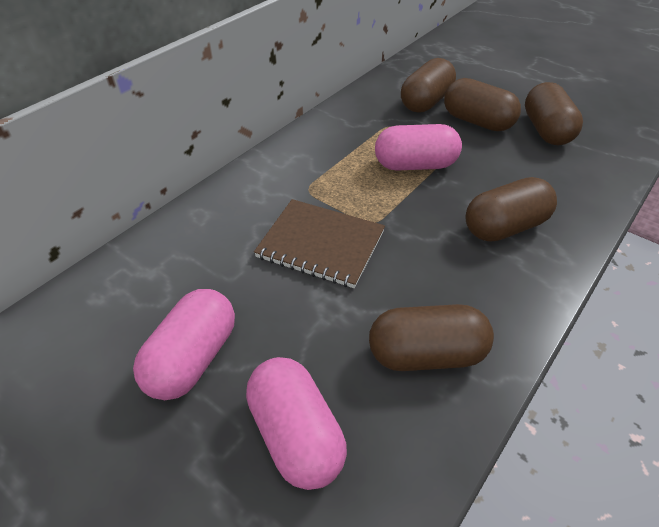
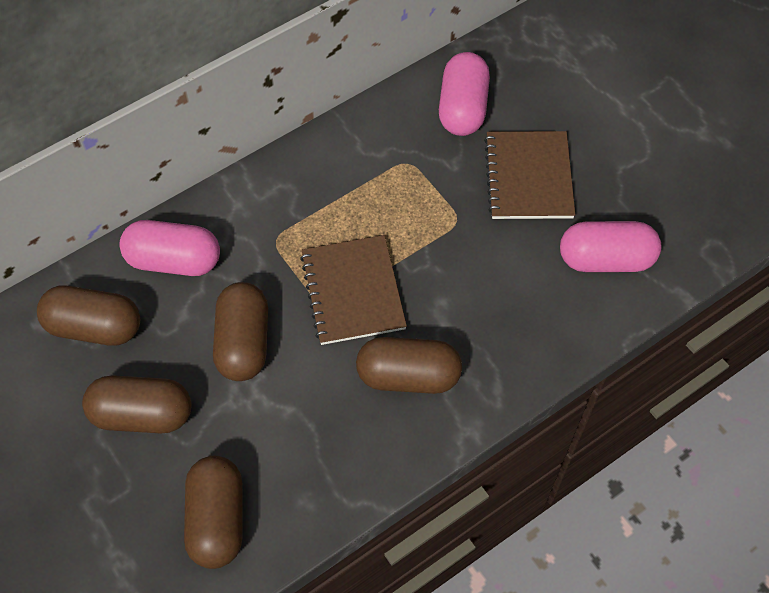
brown notebook: 1 -> 2

